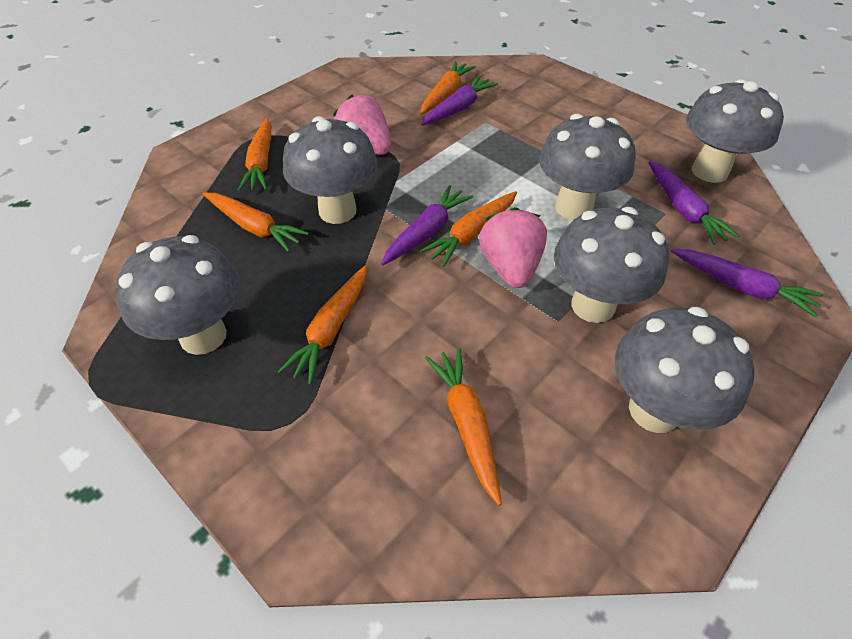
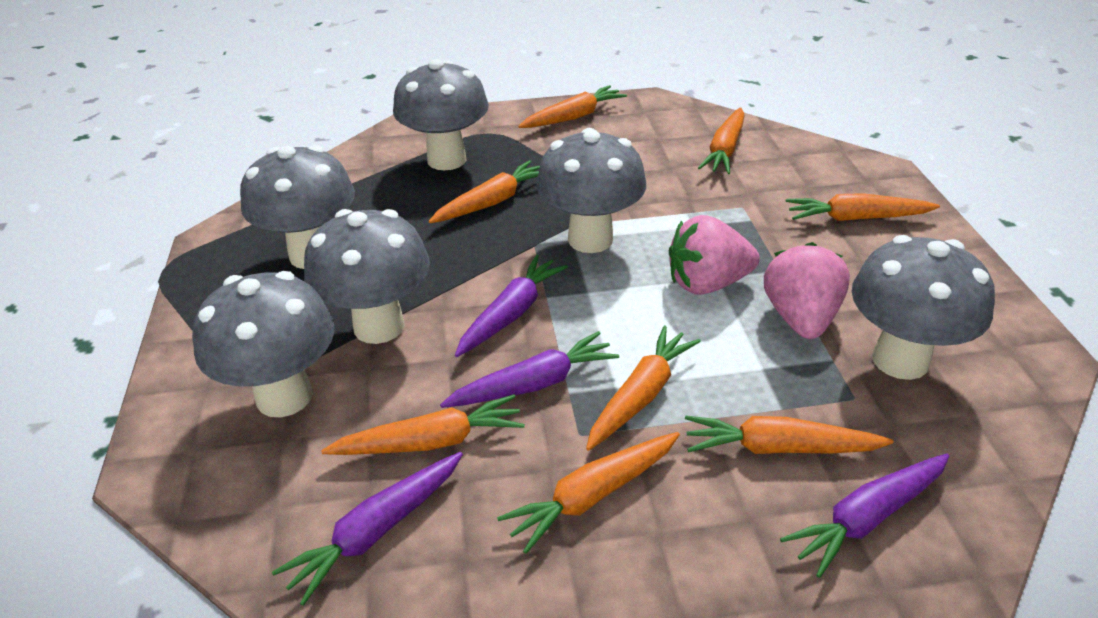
orange carrot: 6 -> 8

